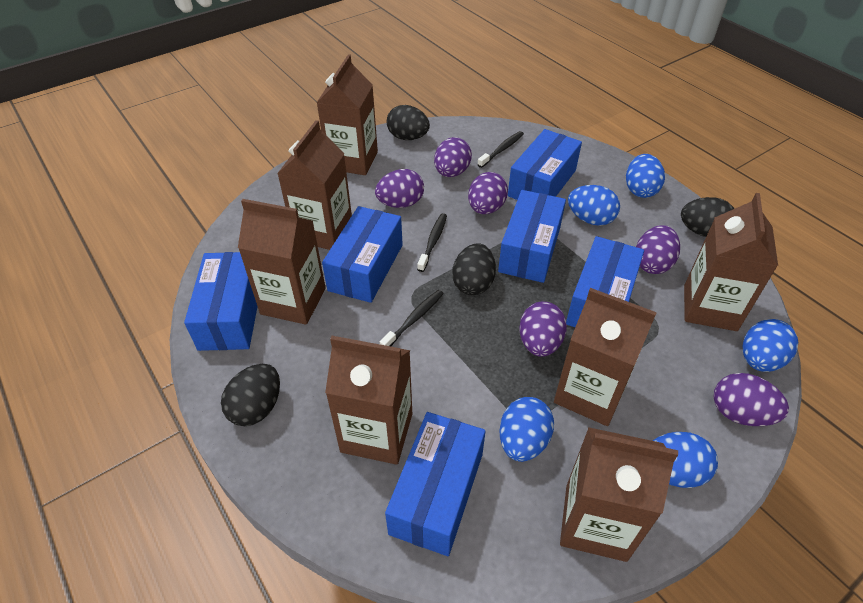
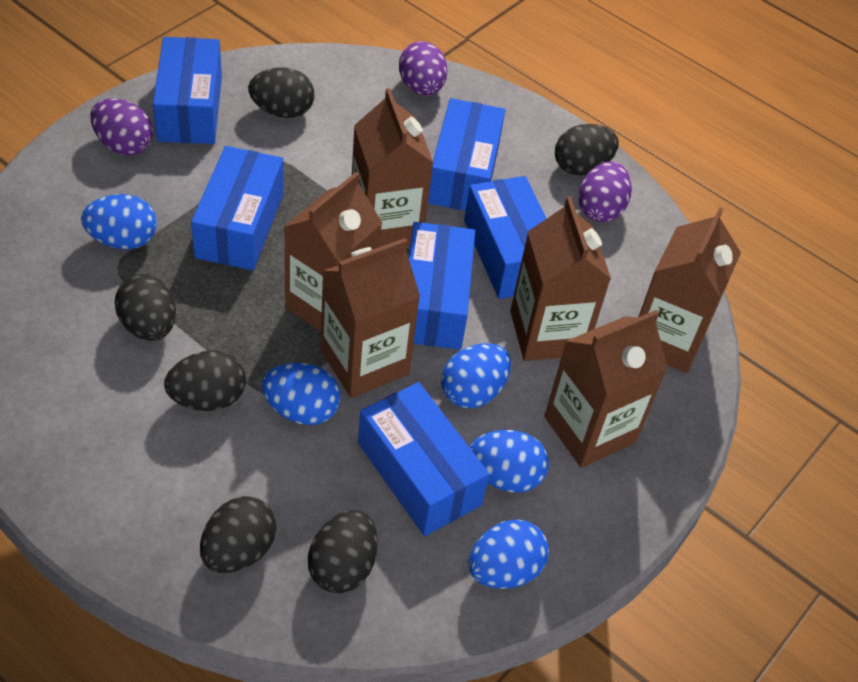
black egg: 4 -> 6
black toothbrush: 3 -> 0
brown carton: 7 -> 6
purple egg: 6 -> 3

